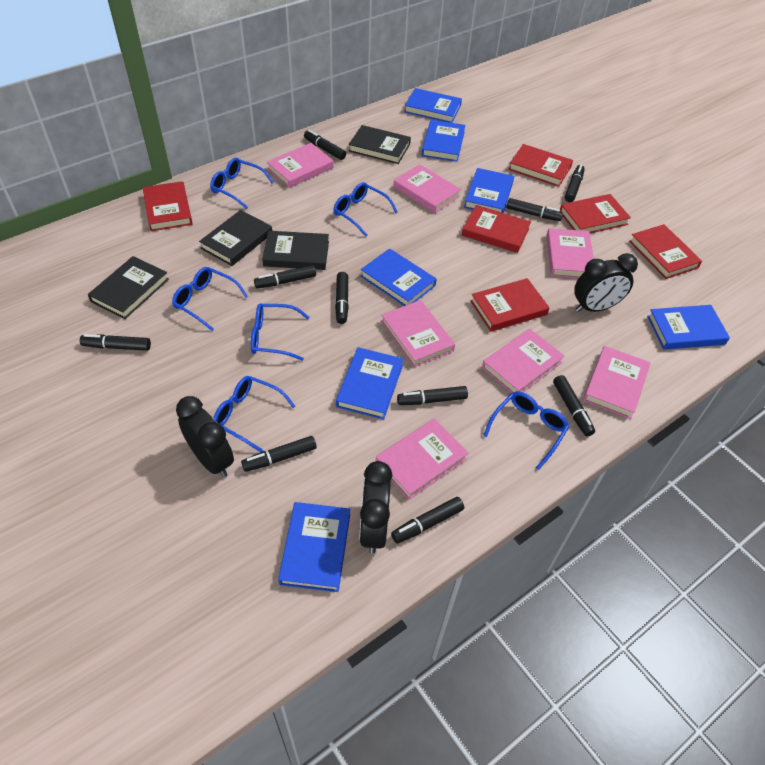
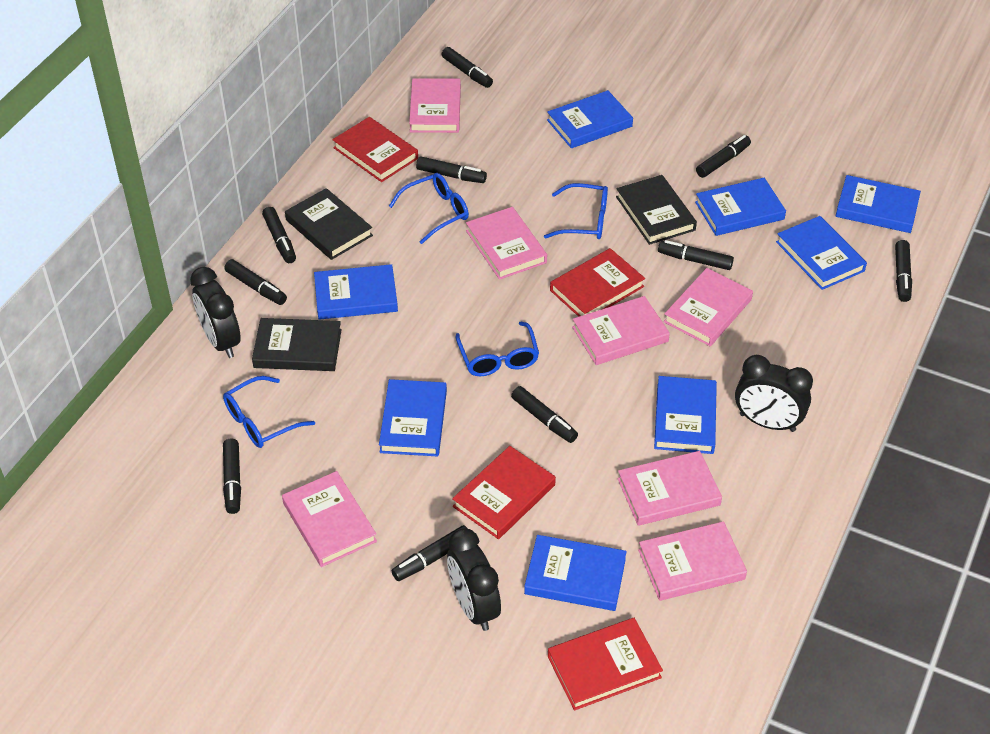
black book: 4 -> 3
blue book: 7 -> 8
blue glasses: 6 -> 4
red book: 6 -> 4

